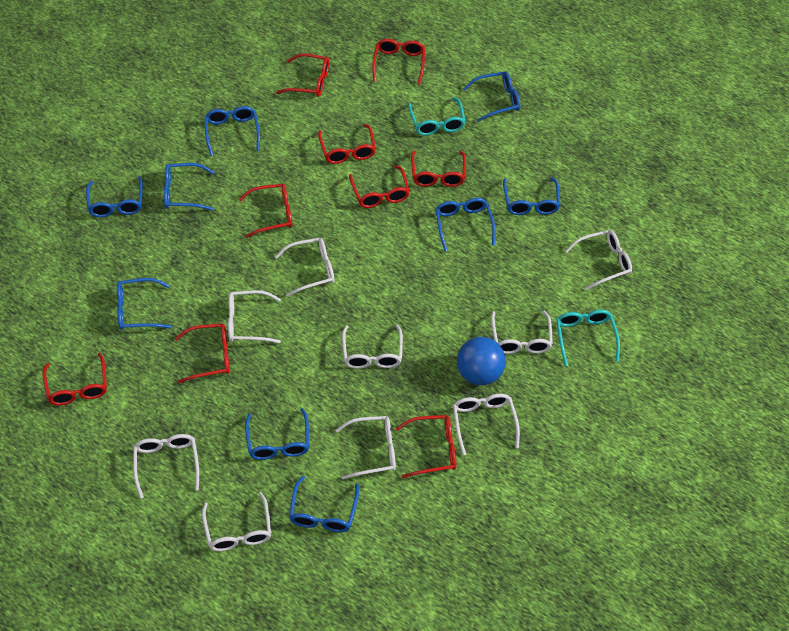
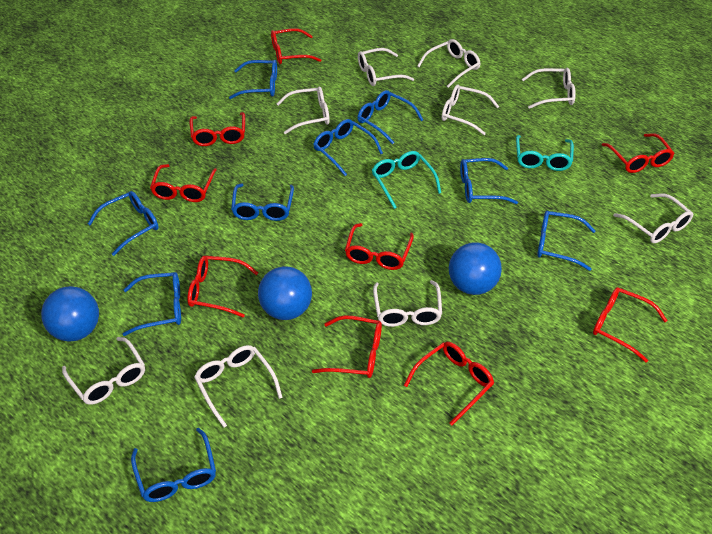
blue ball: 1 -> 3

